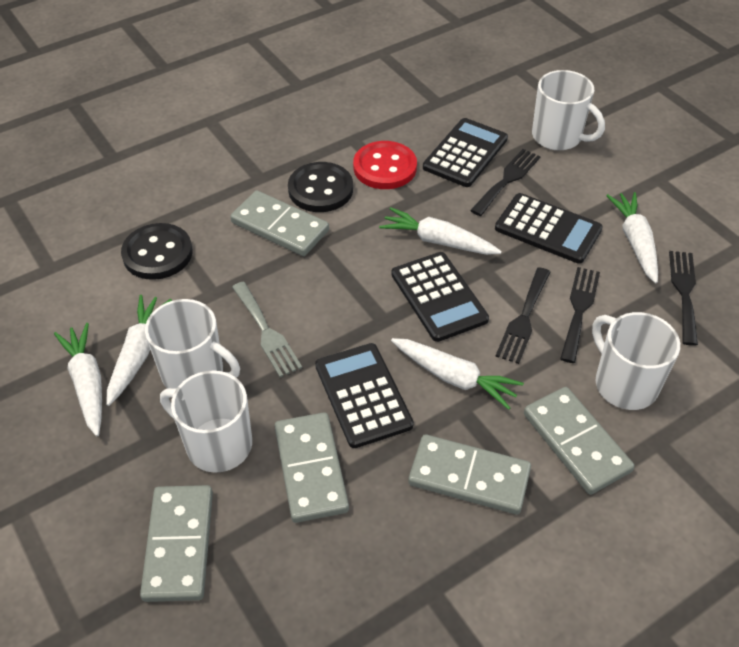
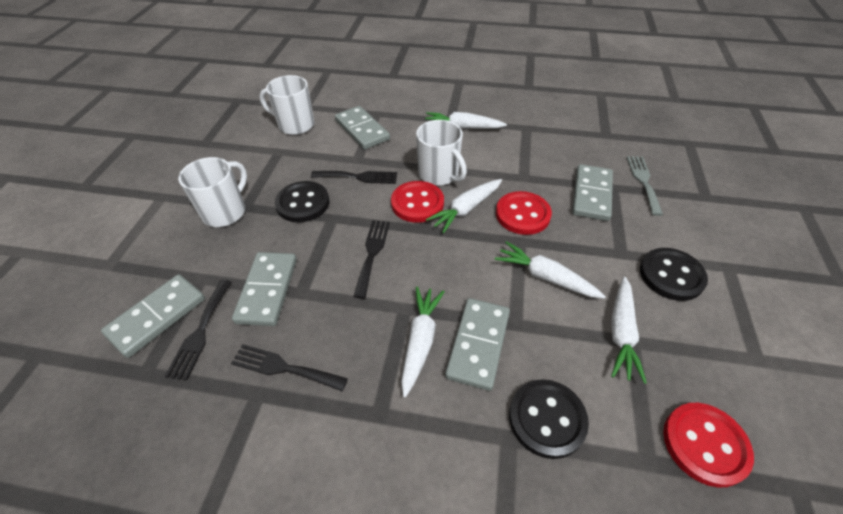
black button: 2 -> 3
black calculator: 4 -> 0
red button: 1 -> 3
white mug: 4 -> 3

